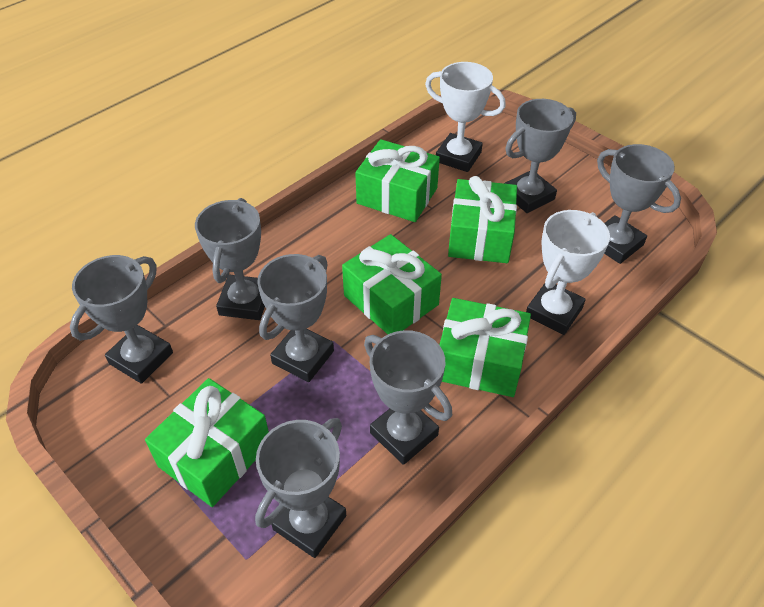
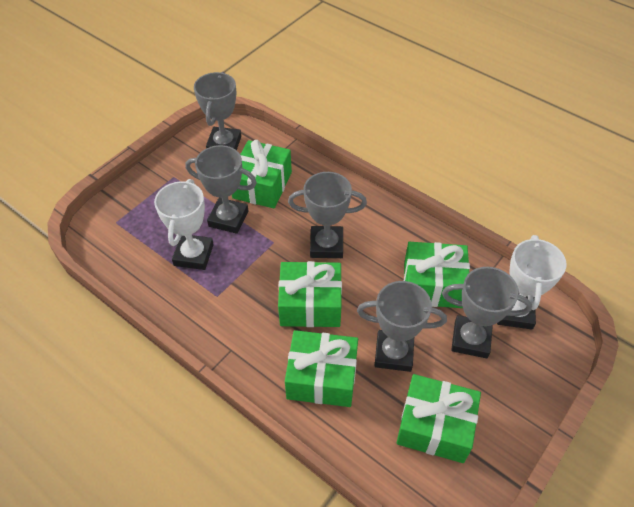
grey trophy: 7 -> 5

